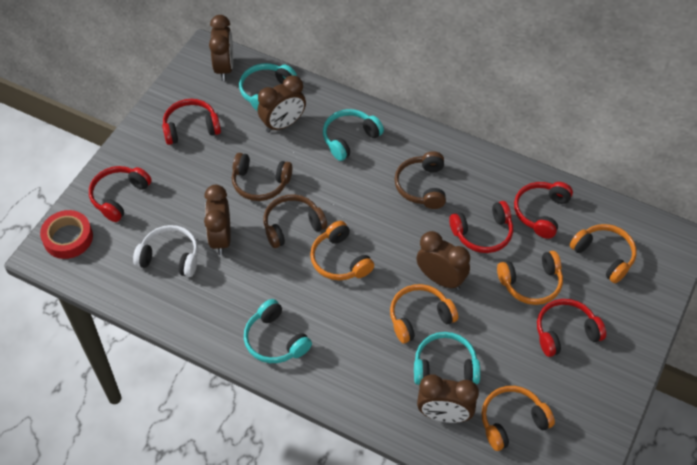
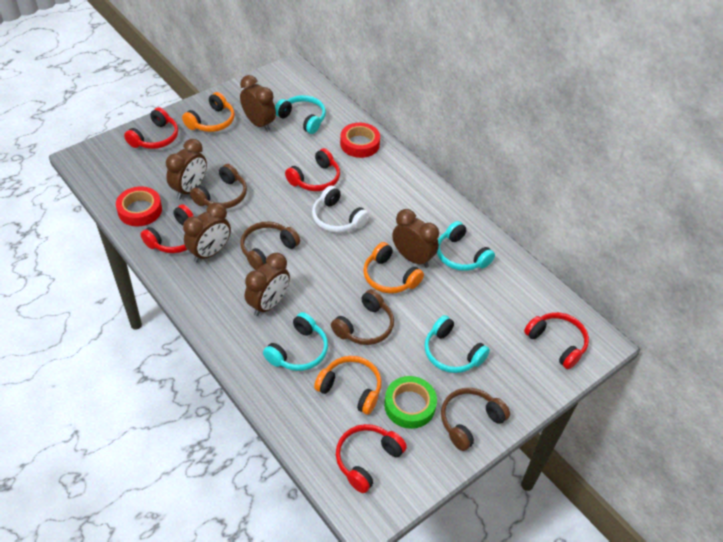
brown headphones: 3 -> 4
green tape: 0 -> 1
orange headphones: 5 -> 3
red tape: 1 -> 2

